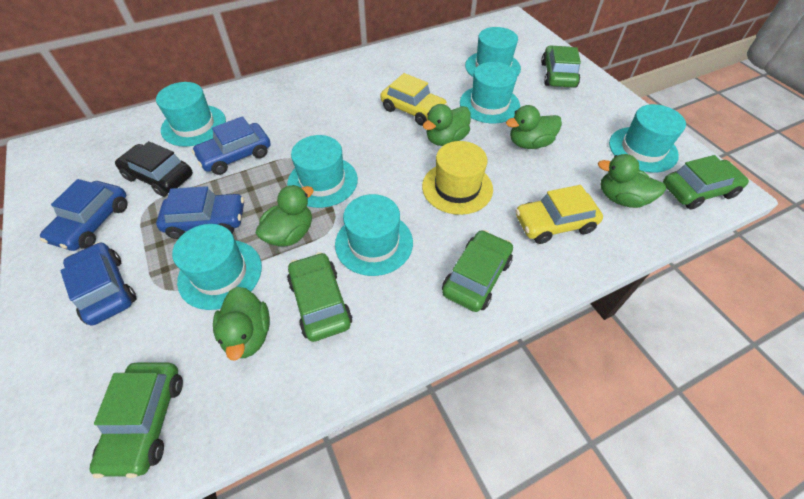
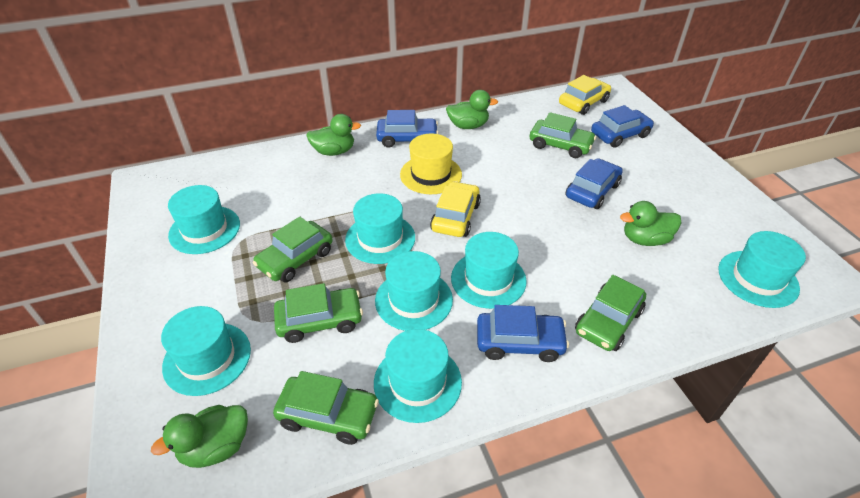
black car: 1 -> 0
green duck: 5 -> 4

